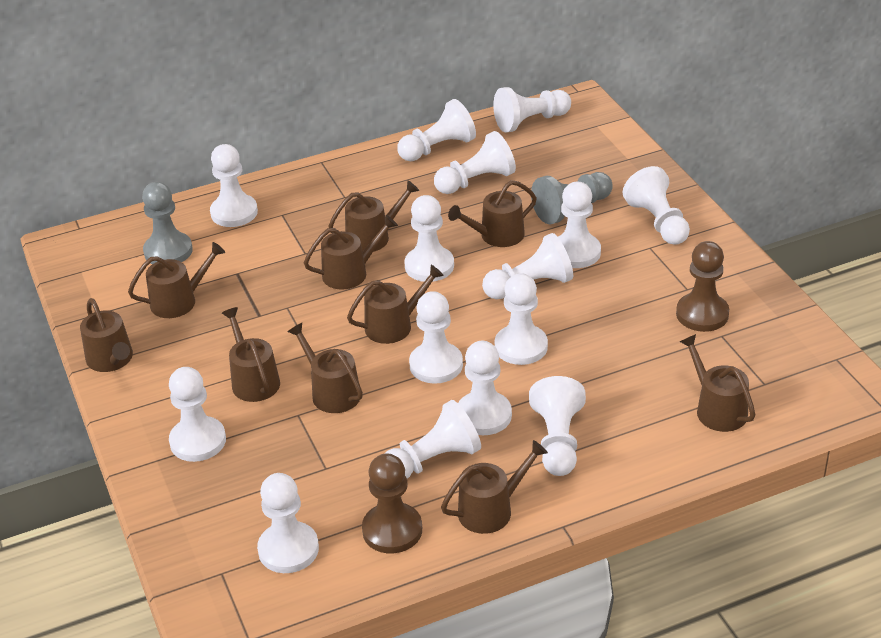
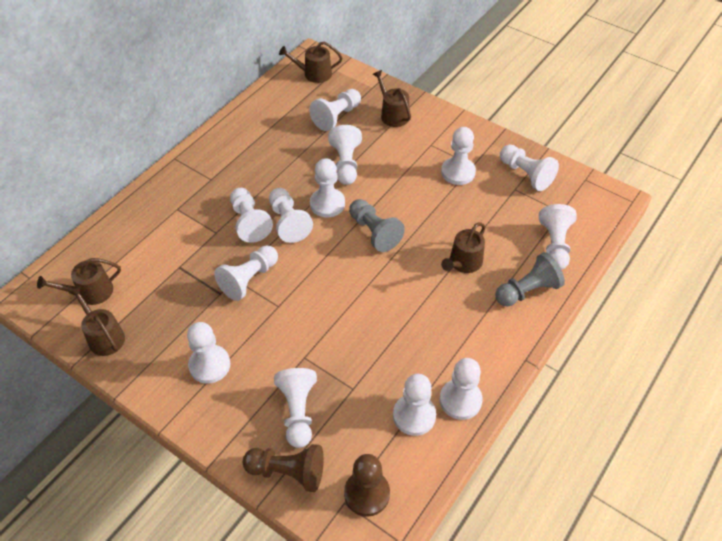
brown watering can: 10 -> 5
white pawn: 15 -> 13

